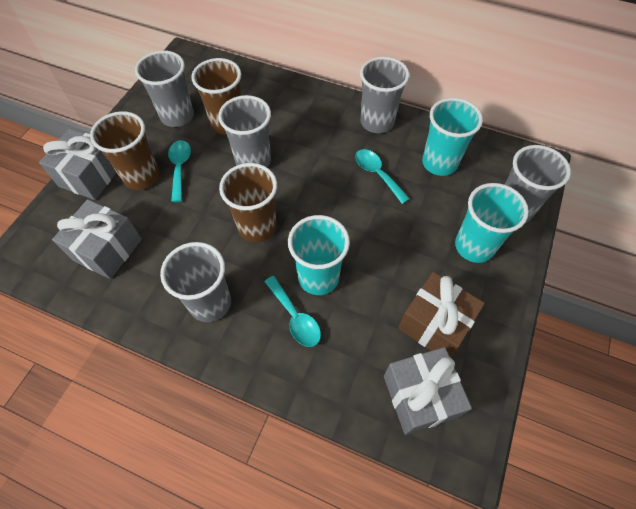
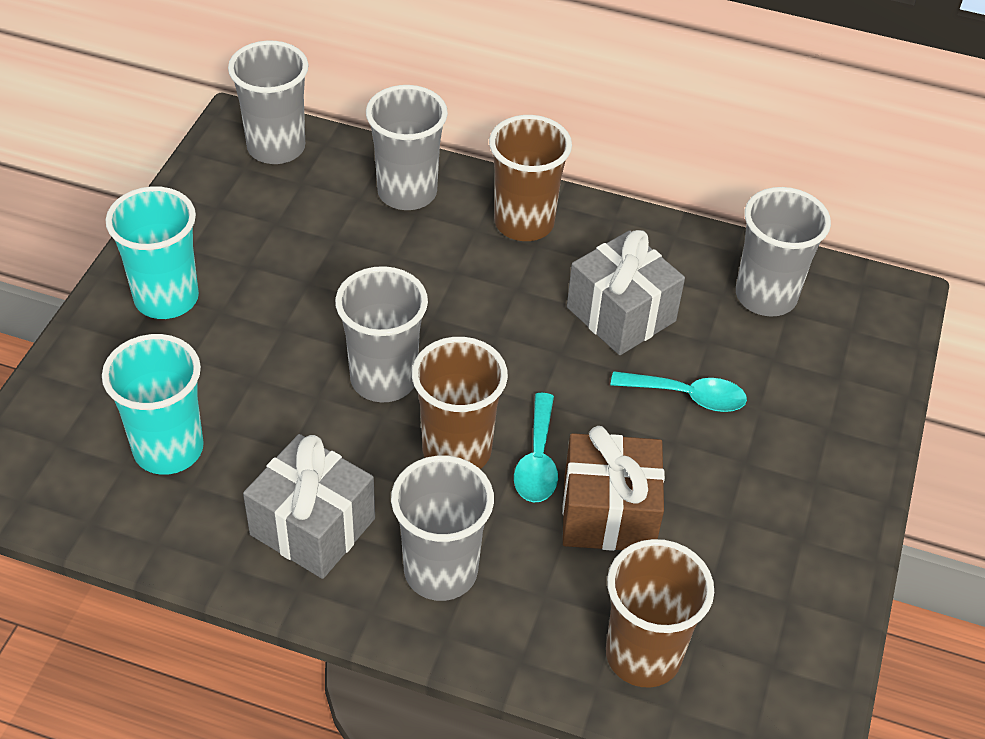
grey gift: 3 -> 2
turquoise cup: 3 -> 2
turquoise spoon: 3 -> 2

